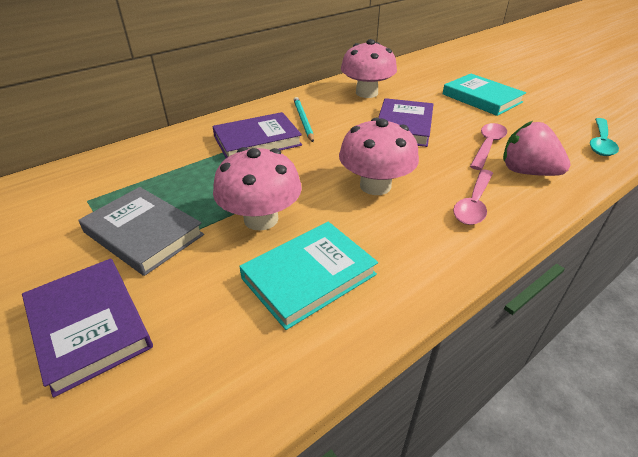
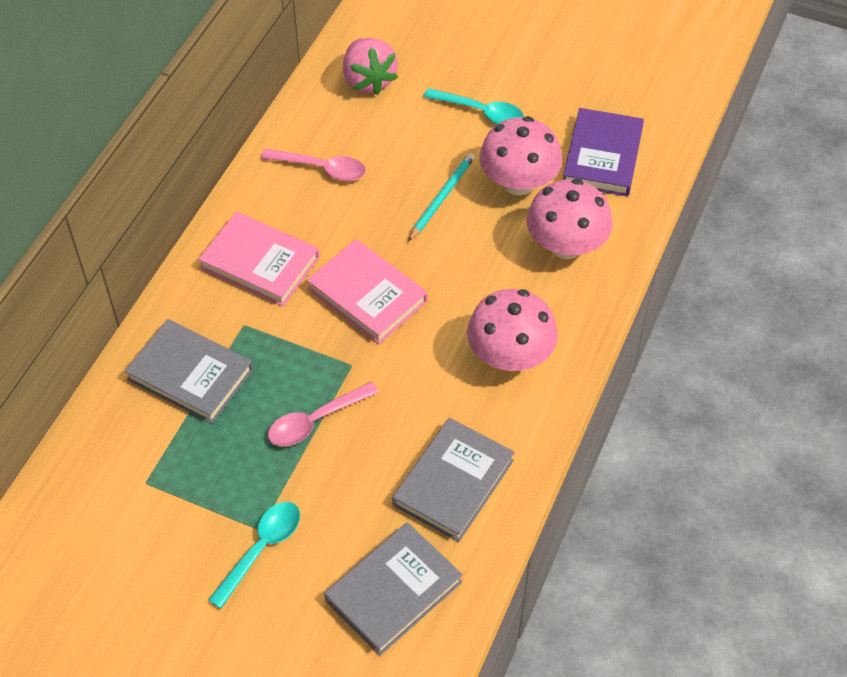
grey book: 1 -> 3
pink book: 0 -> 2
purple book: 3 -> 1
turquoise book: 2 -> 0
turquoise spoon: 1 -> 2

